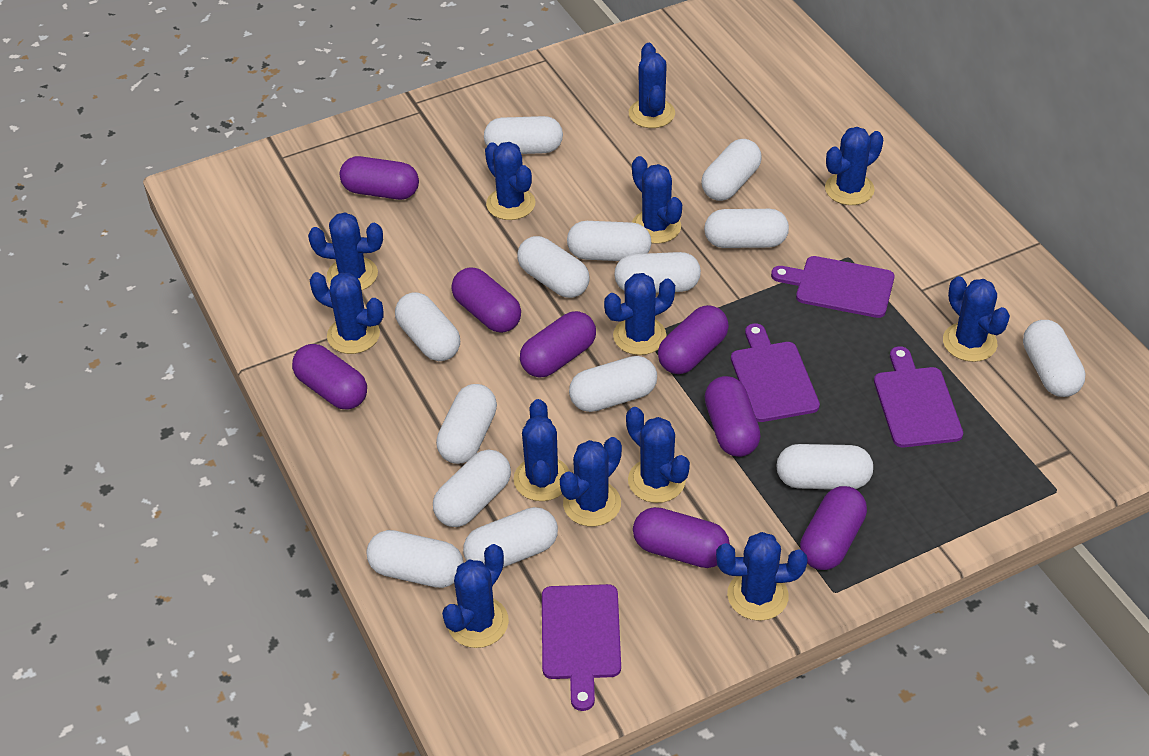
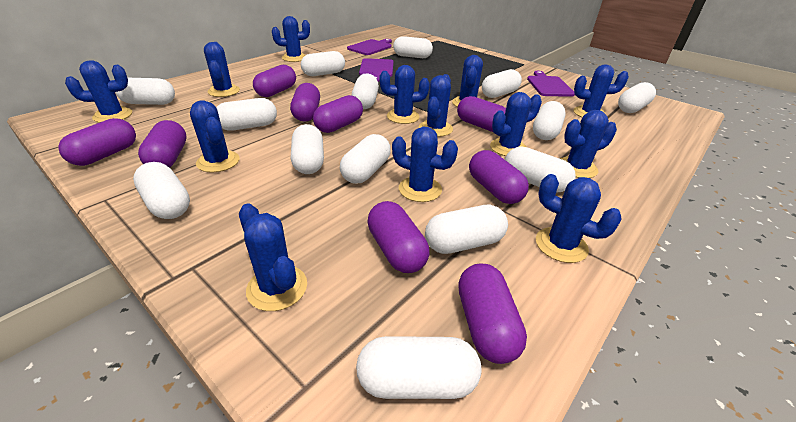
purple capsule: 8 -> 9
purple cutting board: 4 -> 3

